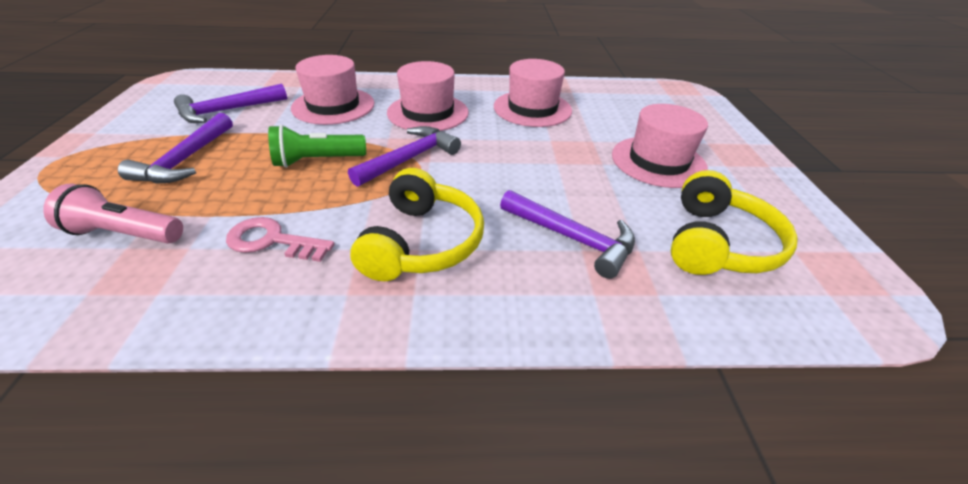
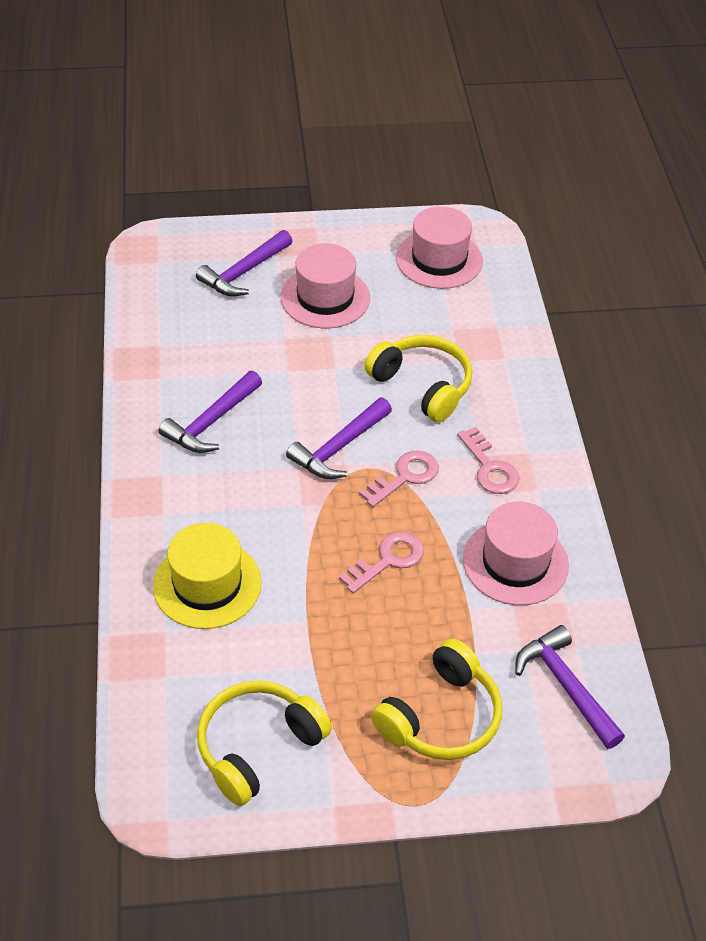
green flashlight: 1 -> 0
pink flashlight: 1 -> 0
pink hat: 4 -> 3
pink key: 1 -> 3
yellow hat: 0 -> 1
yellow headphones: 2 -> 3

